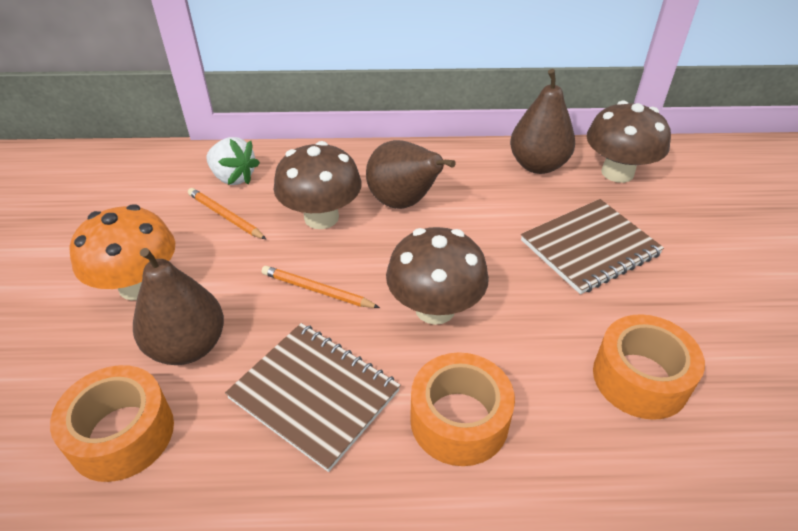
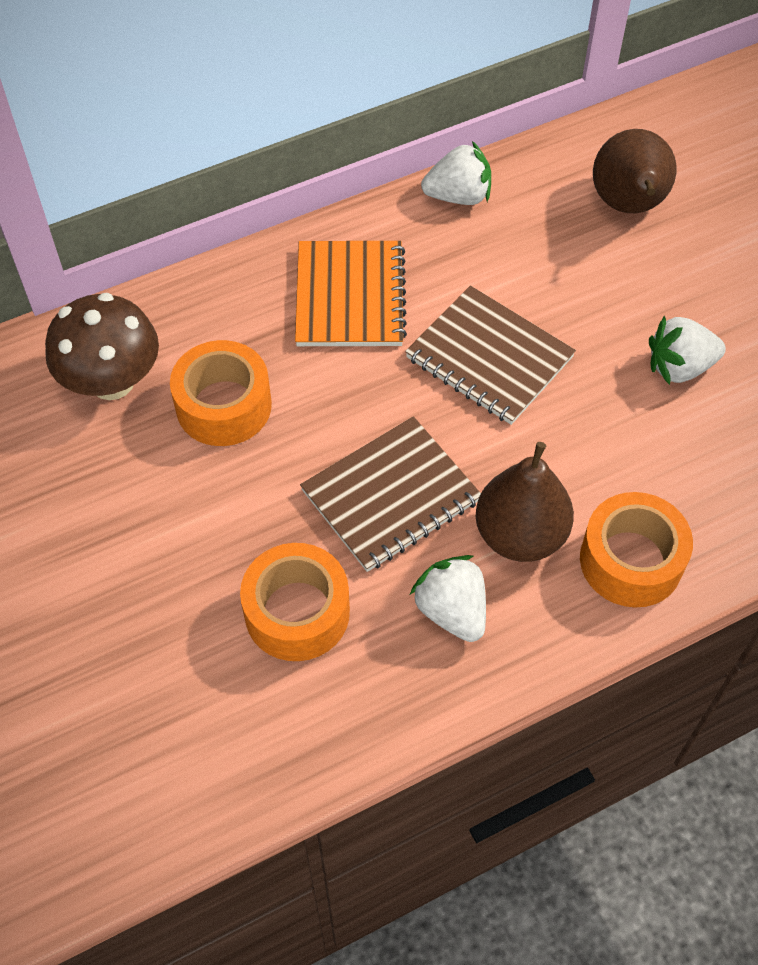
brown mushroom: 3 -> 1
brown pear: 3 -> 2
orange mushroom: 1 -> 0
orange notebook: 0 -> 1
orange pencil: 2 -> 0
white strawberry: 1 -> 3

